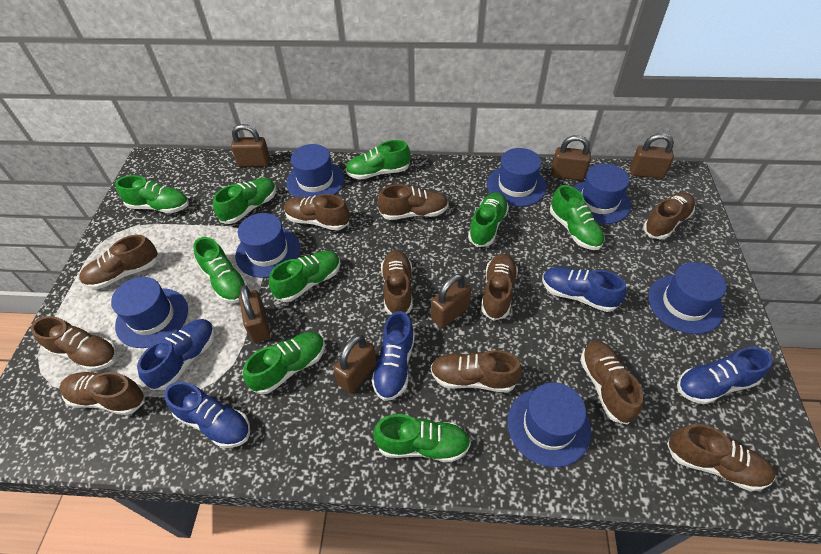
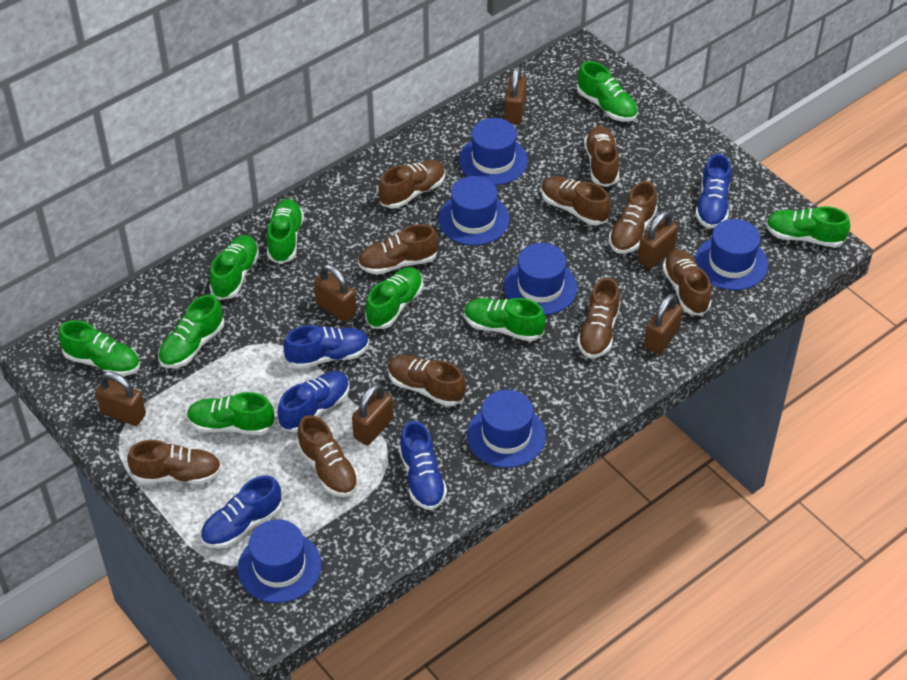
blue hat: 7 -> 6
brown shoe: 11 -> 10

